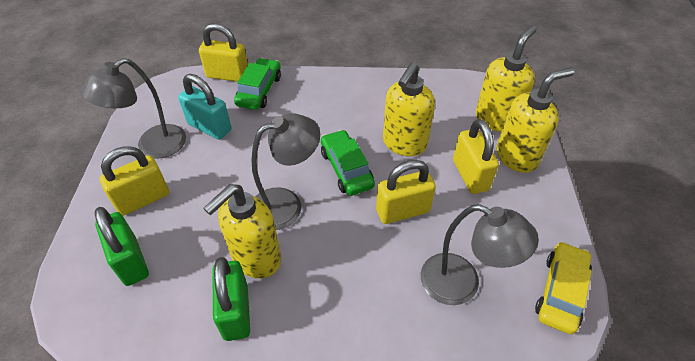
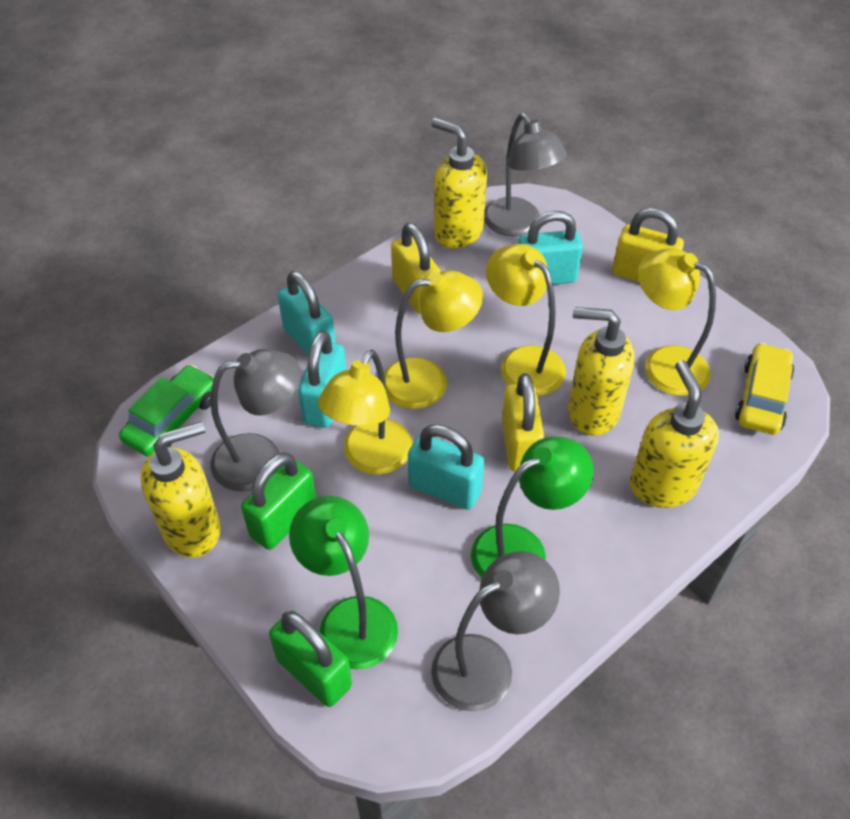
green car: 2 -> 1
green lamp: 0 -> 2
turquoise padlock: 1 -> 4
yellow lamp: 0 -> 4
yellow padlock: 4 -> 3

